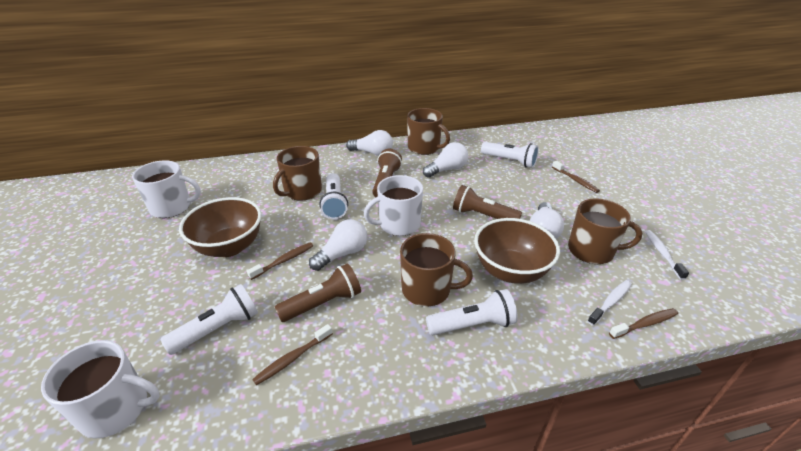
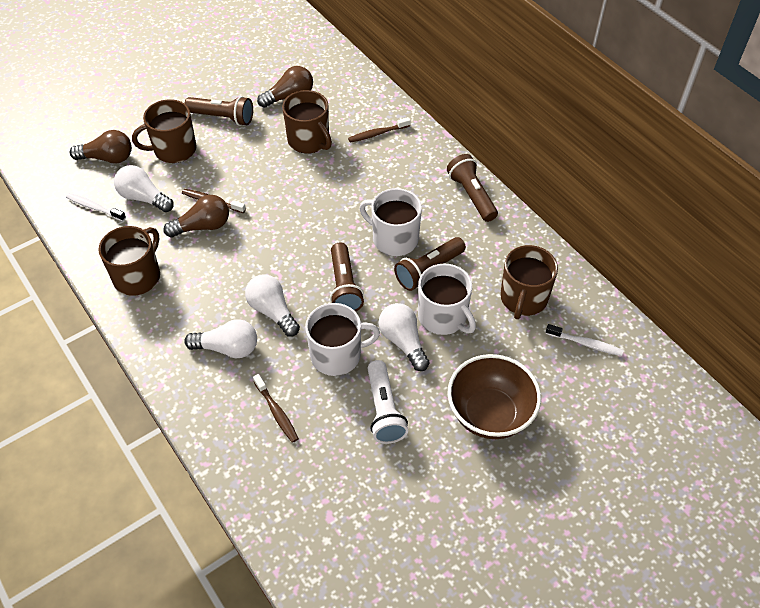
brown bowl: 2 -> 1
brown flashlight: 3 -> 4
brown light bulb: 0 -> 3
brown toothbrush: 4 -> 3
white flashlight: 4 -> 1

